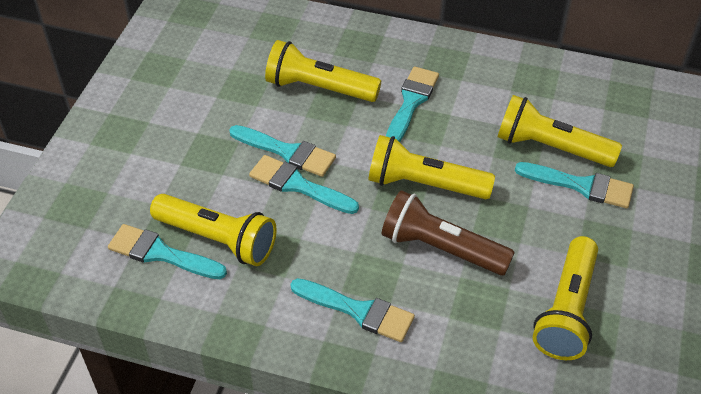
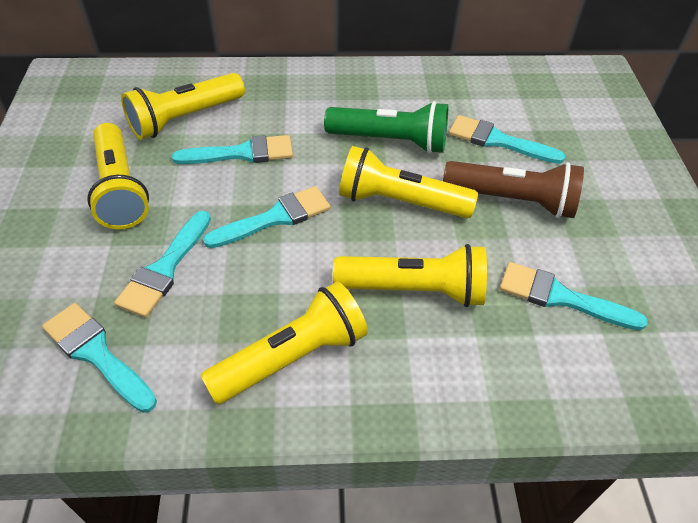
green flashlight: 0 -> 1

